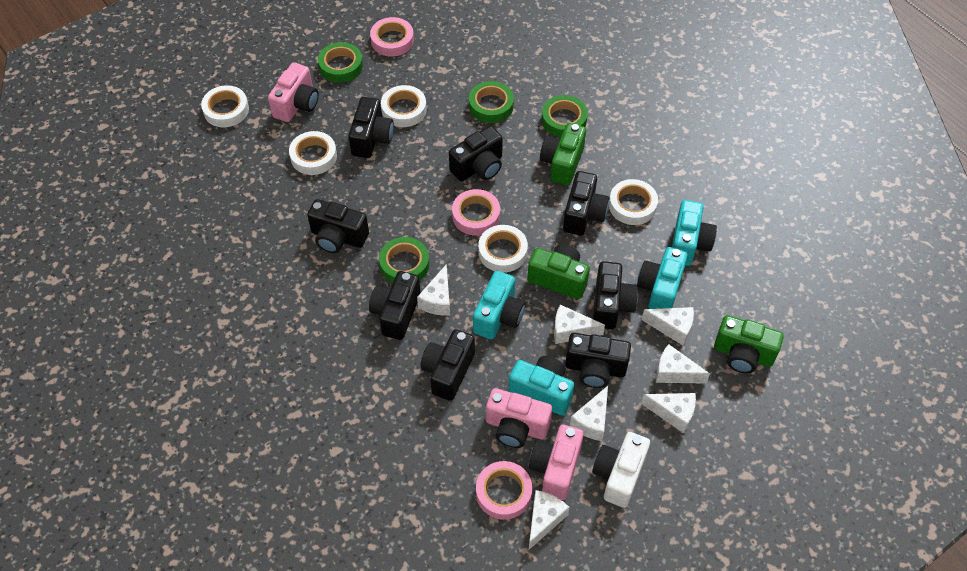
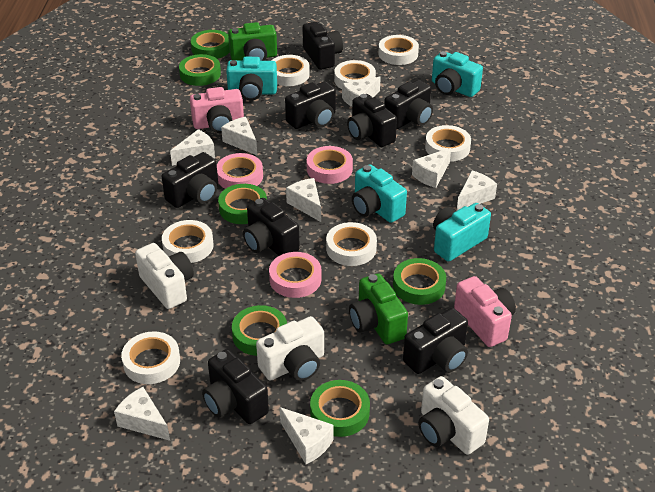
green camera: 3 -> 2
green tape: 4 -> 6
pink camera: 3 -> 2
white camera: 1 -> 3
white cheese: 7 -> 8
white tape: 5 -> 7

